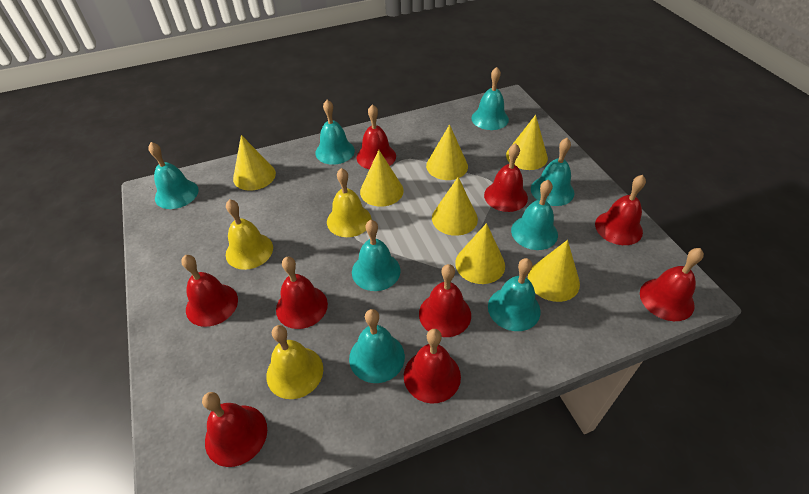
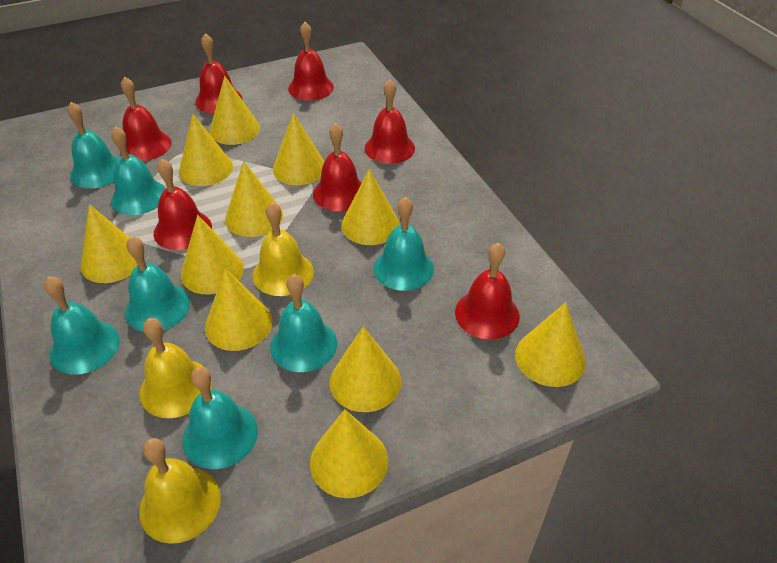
red bell: 9 -> 7
turquoise bell: 8 -> 7
yellow cone: 7 -> 11

